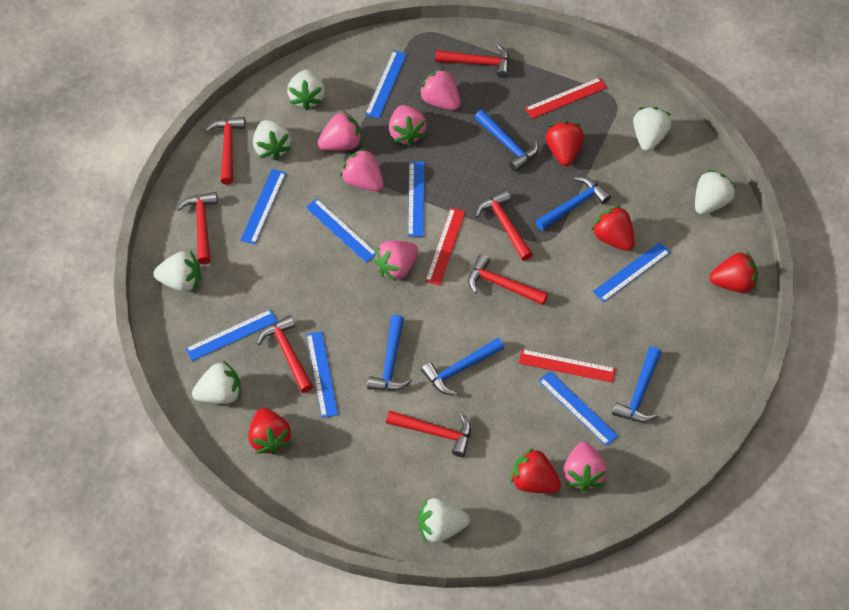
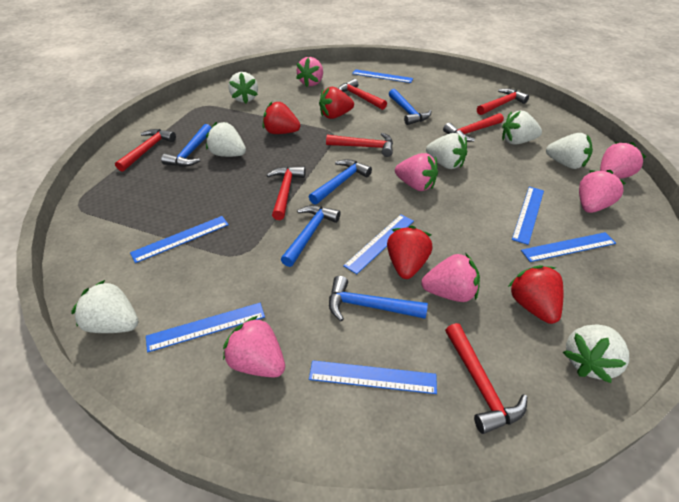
blue ruler: 8 -> 7
red ruler: 3 -> 0
red strawberry: 5 -> 4

